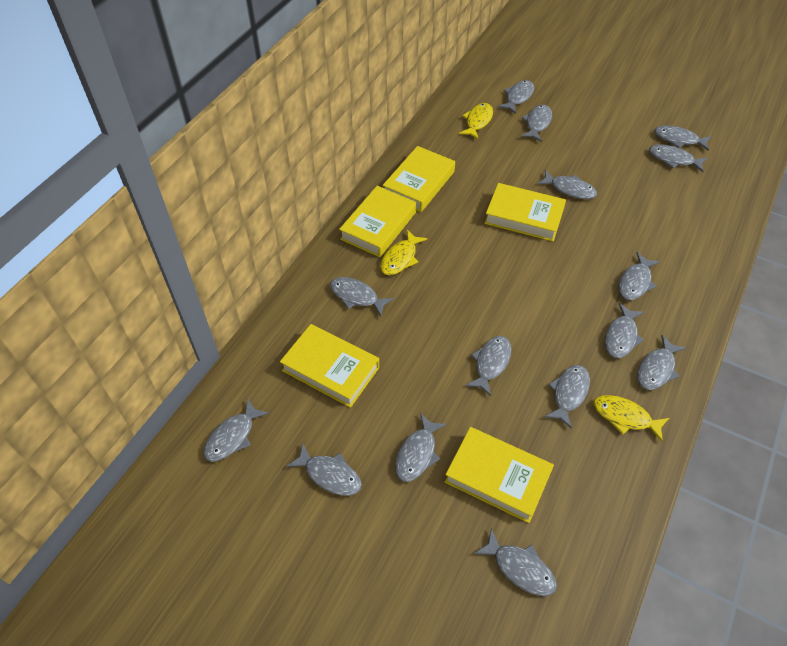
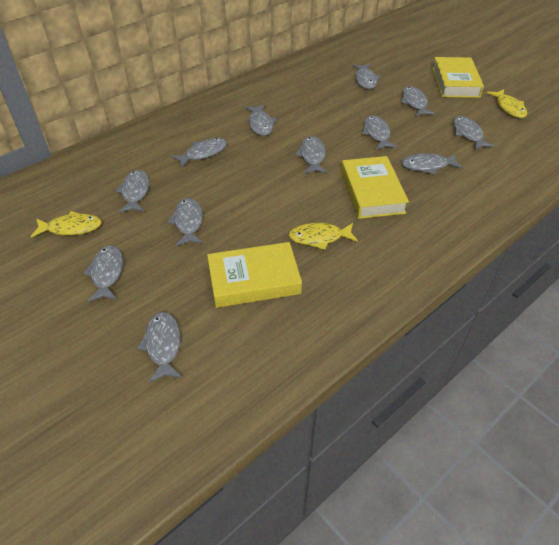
grey fish: 15 -> 12
yellow book: 5 -> 3

